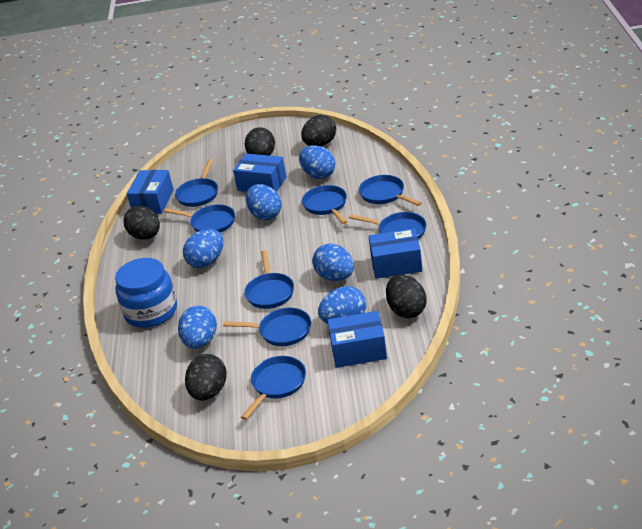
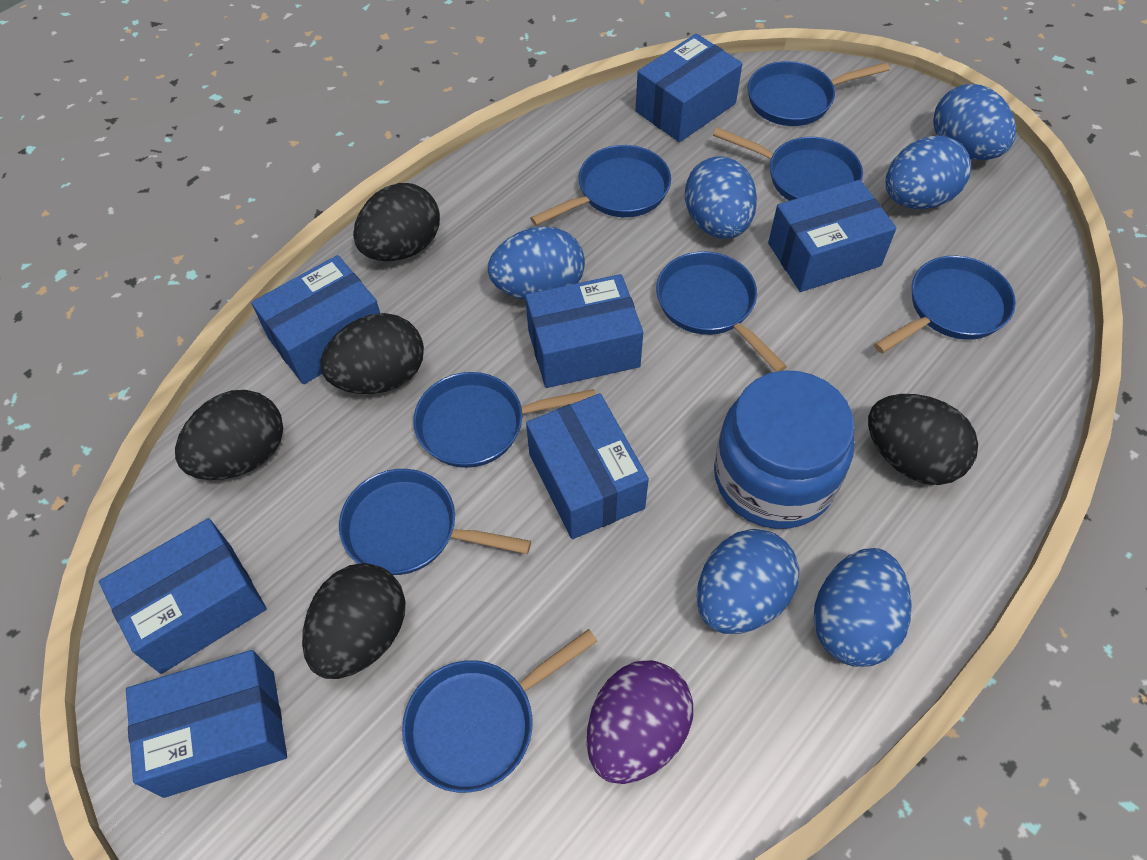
blue box: 4 -> 7
purple egg: 0 -> 1

